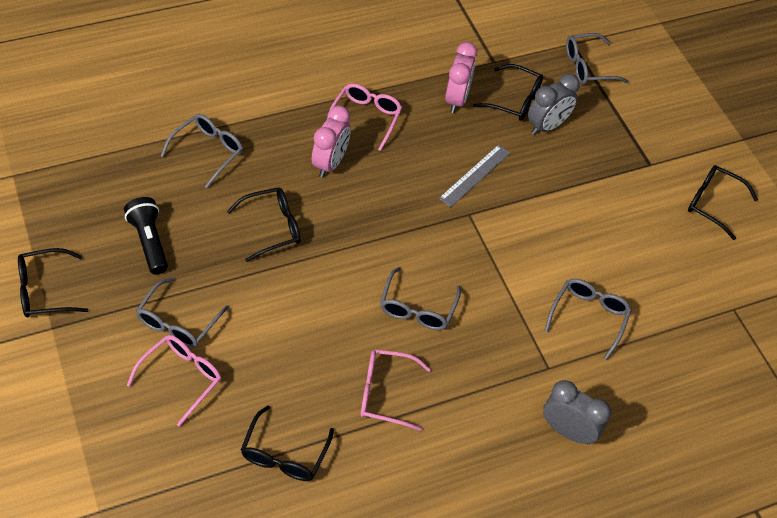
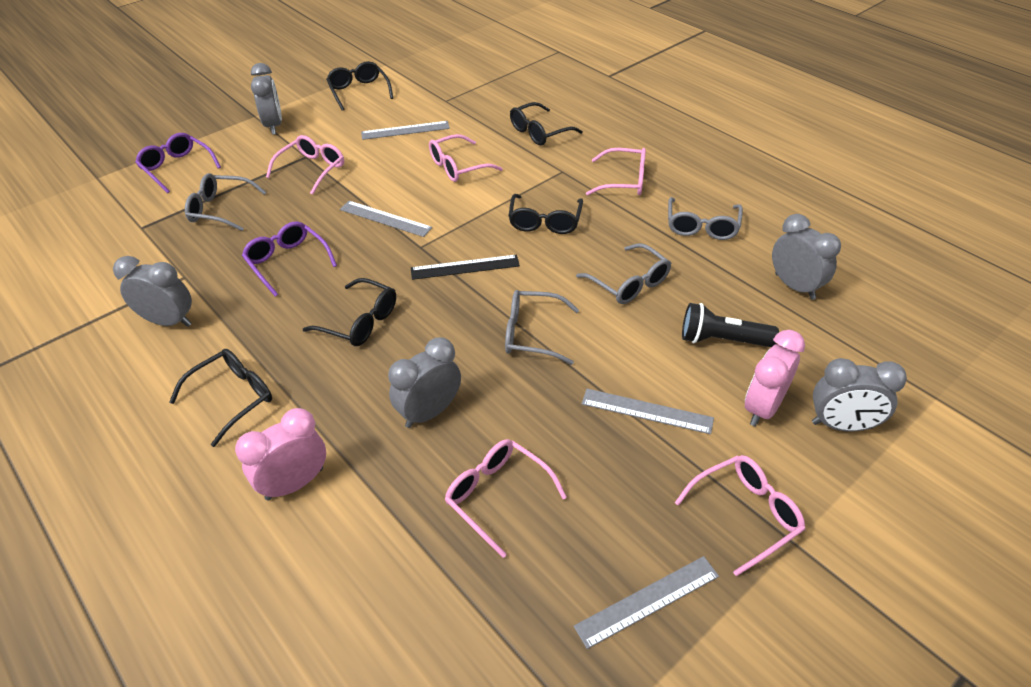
black ruler: 0 -> 1
grey clock: 2 -> 5
grey glasses: 5 -> 4
grey ruler: 1 -> 4
pink glasses: 3 -> 5
purple glasses: 0 -> 2

